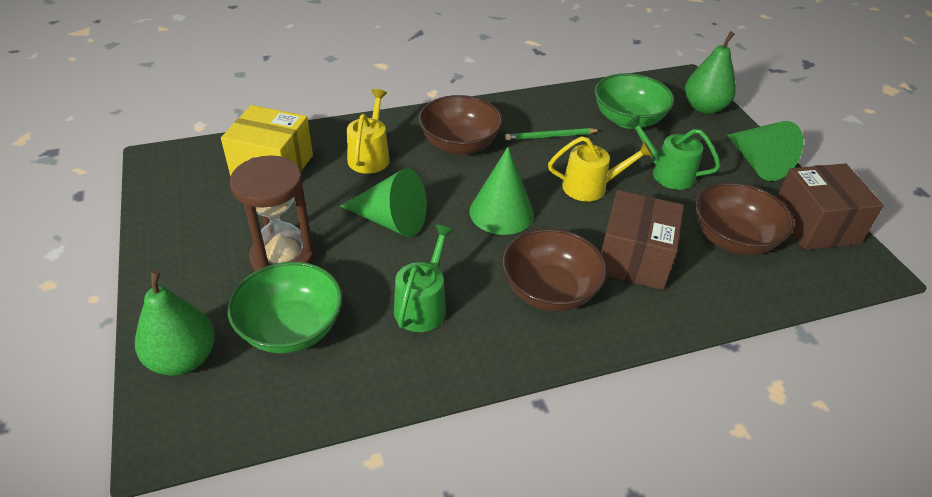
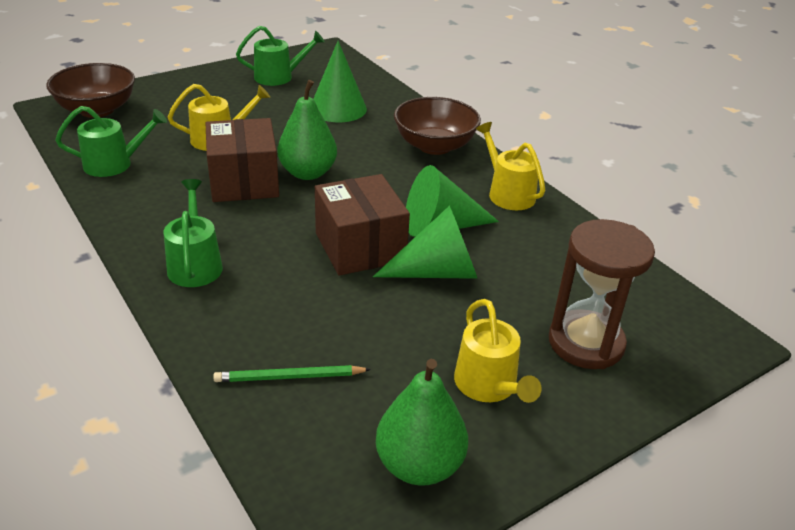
brown bowl: 3 -> 2
green bowl: 2 -> 0
green watering can: 2 -> 3
yellow box: 1 -> 0
yellow watering can: 2 -> 3

